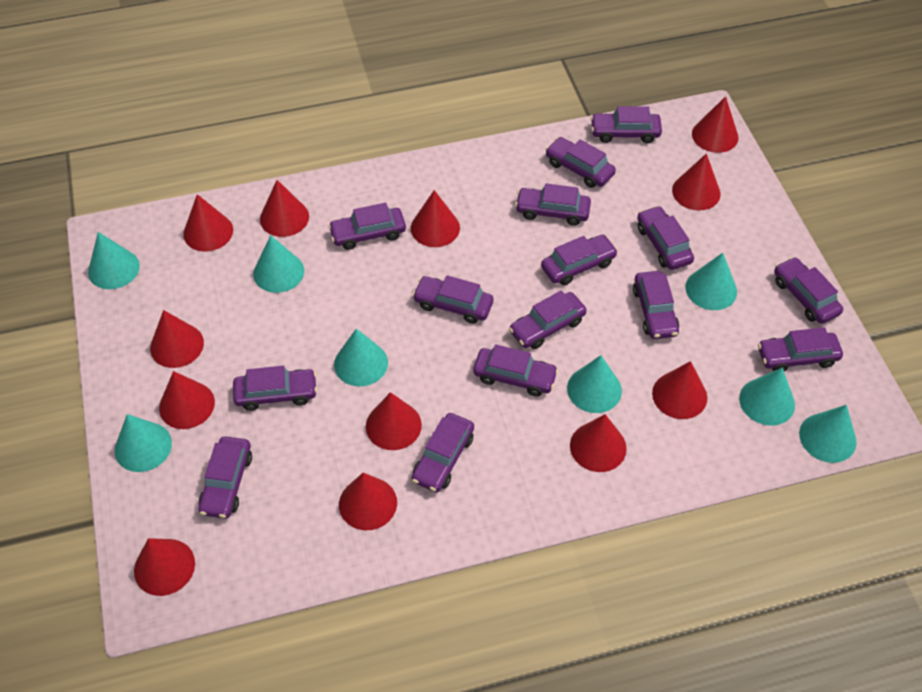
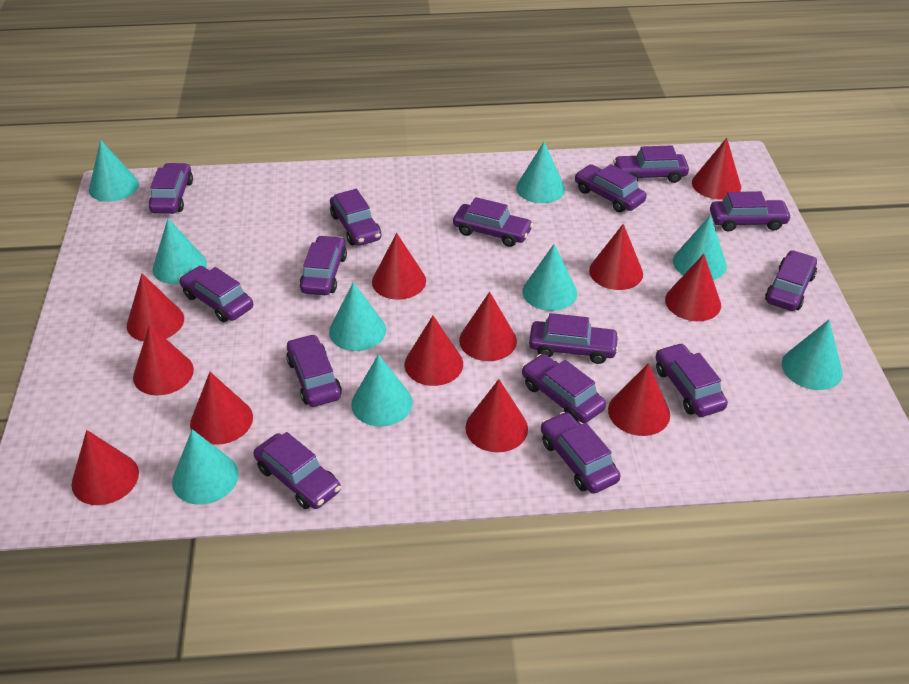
turquoise cone: 8 -> 9

